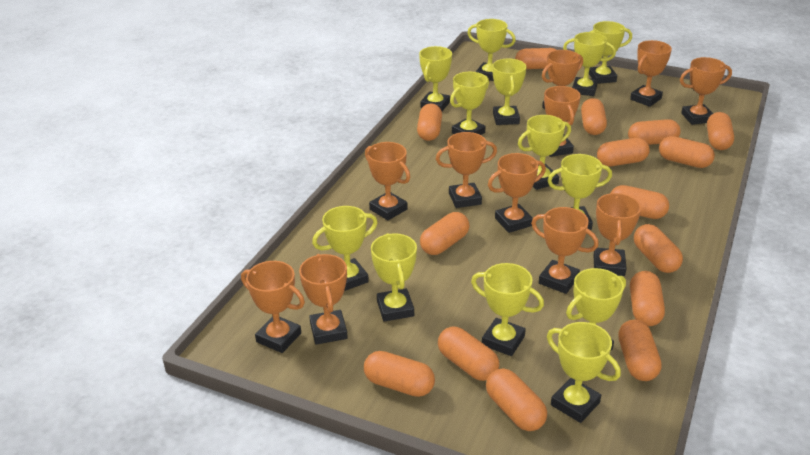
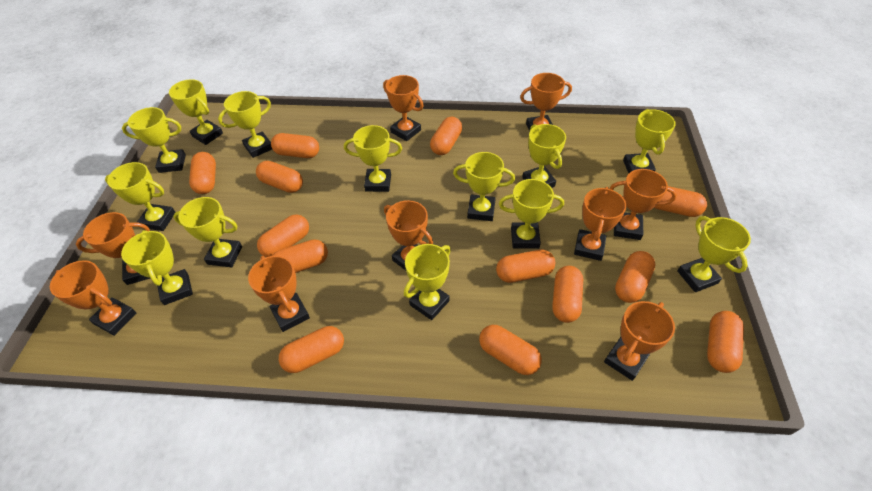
orange capsule: 15 -> 13
orange trophy: 11 -> 9

